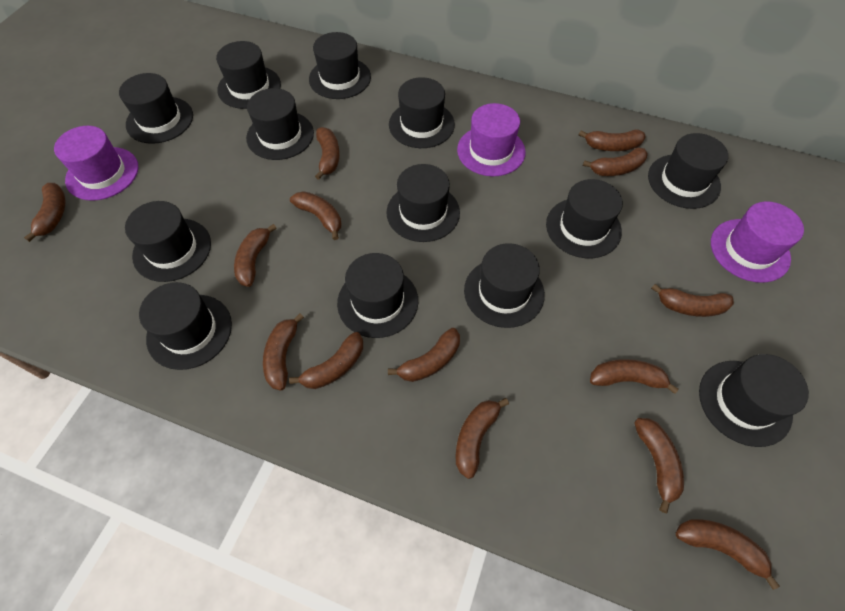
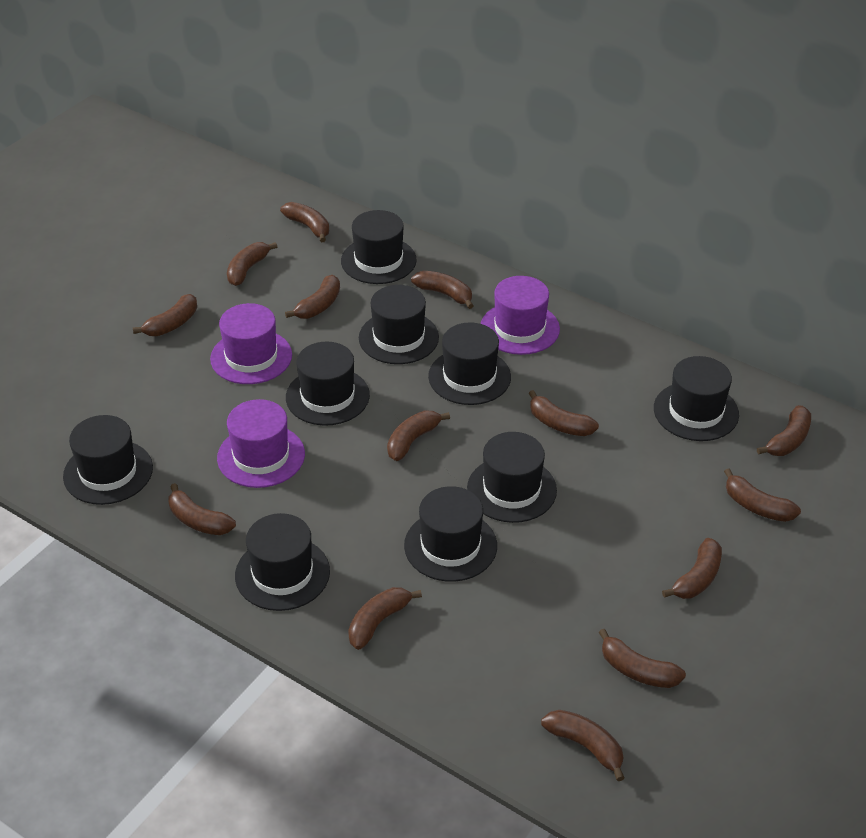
black hat: 13 -> 9

